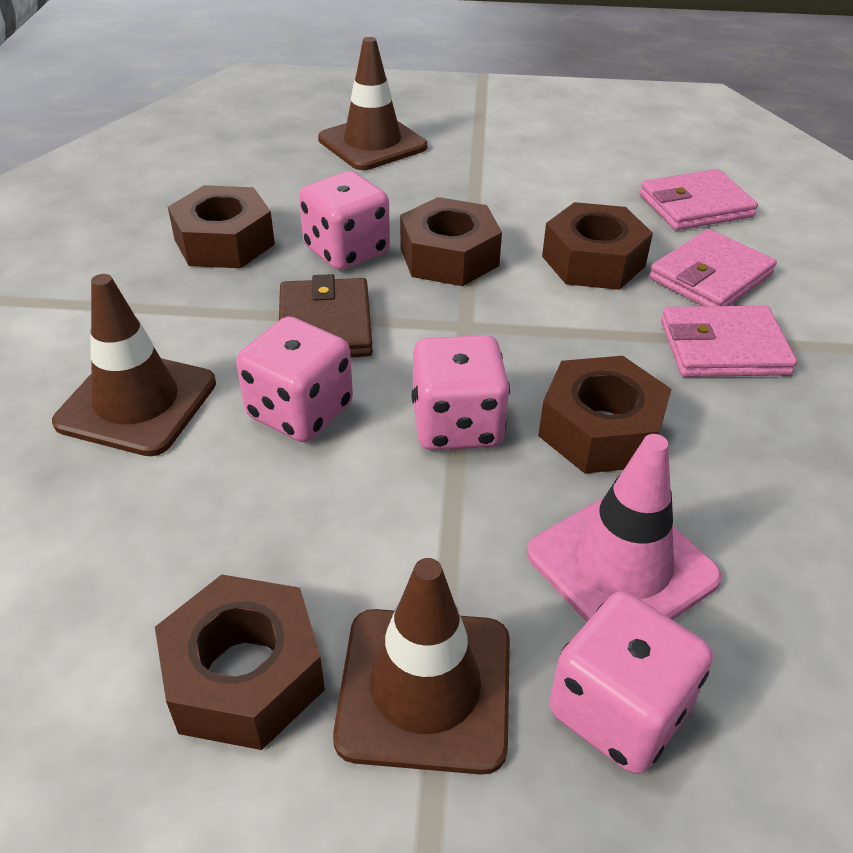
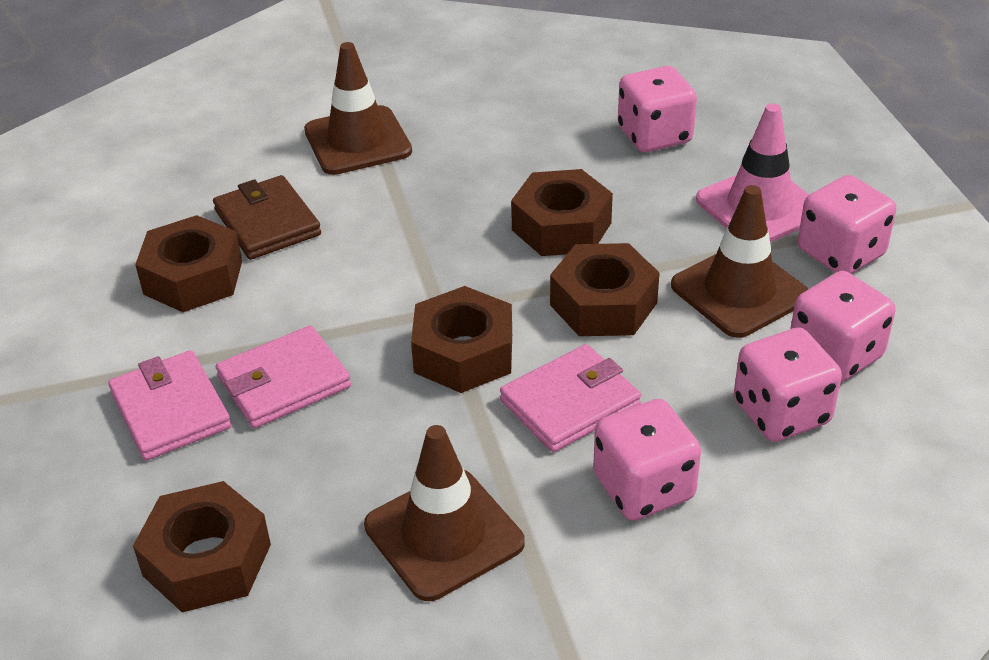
pink dice: 4 -> 5

